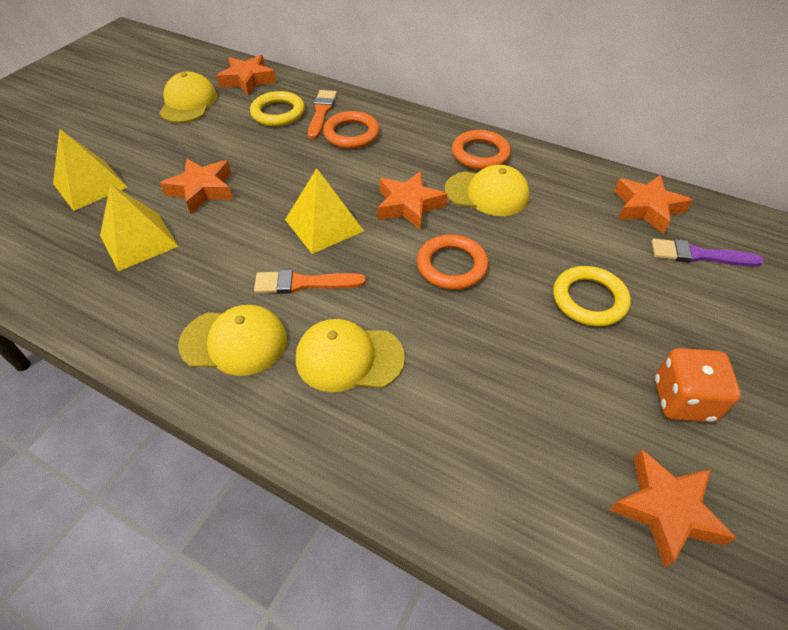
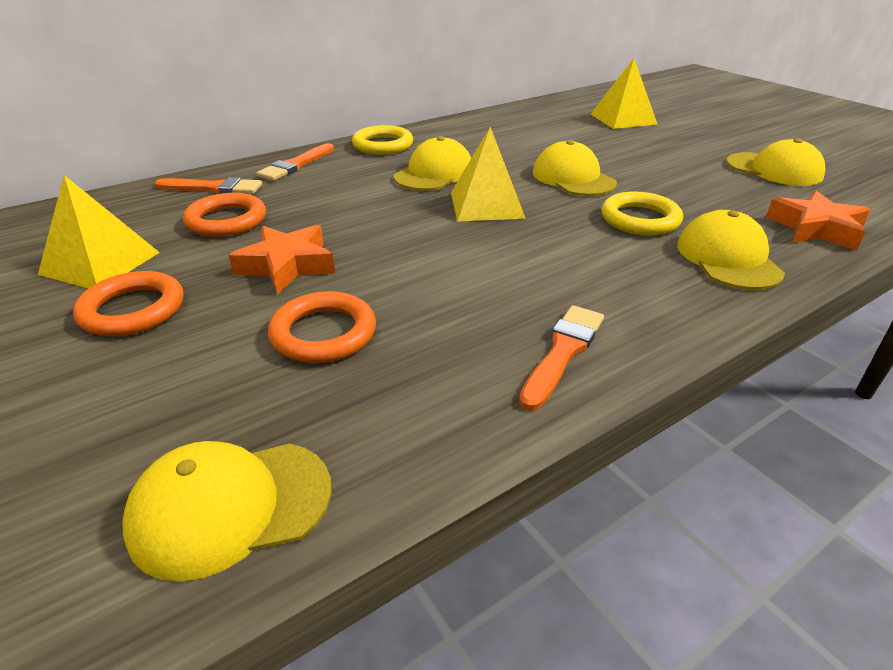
orange brush: 2 -> 3
orange dice: 1 -> 0
orange star: 5 -> 2
purple brush: 1 -> 0
yellow cap: 4 -> 5

